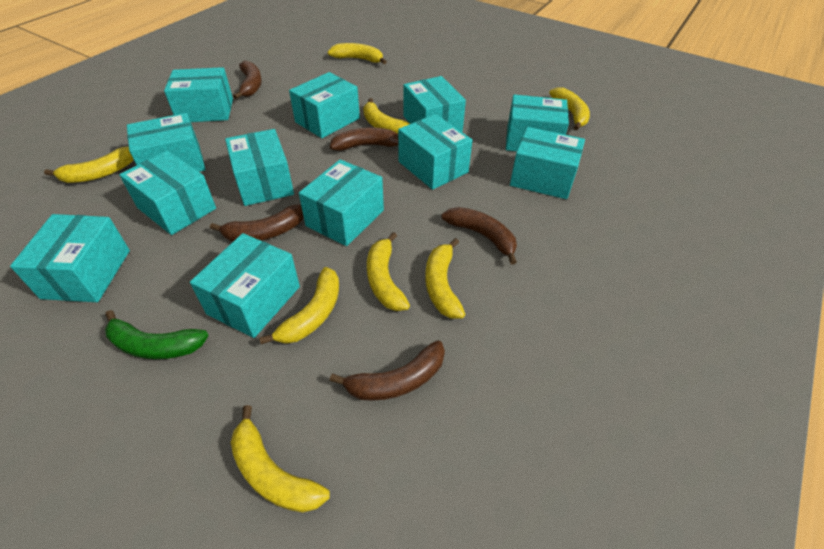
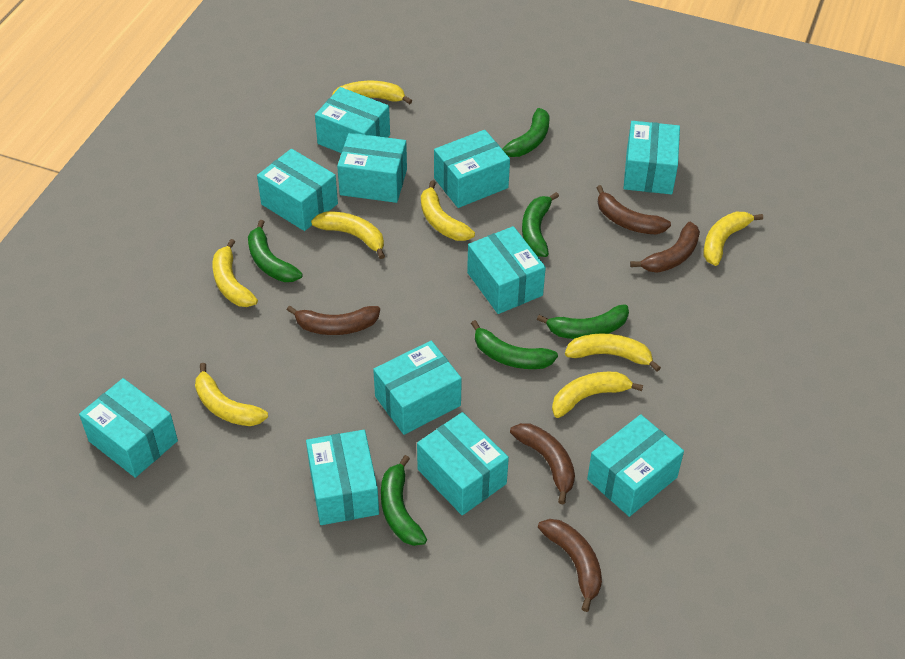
green banana: 1 -> 6
turquoise box: 12 -> 11

